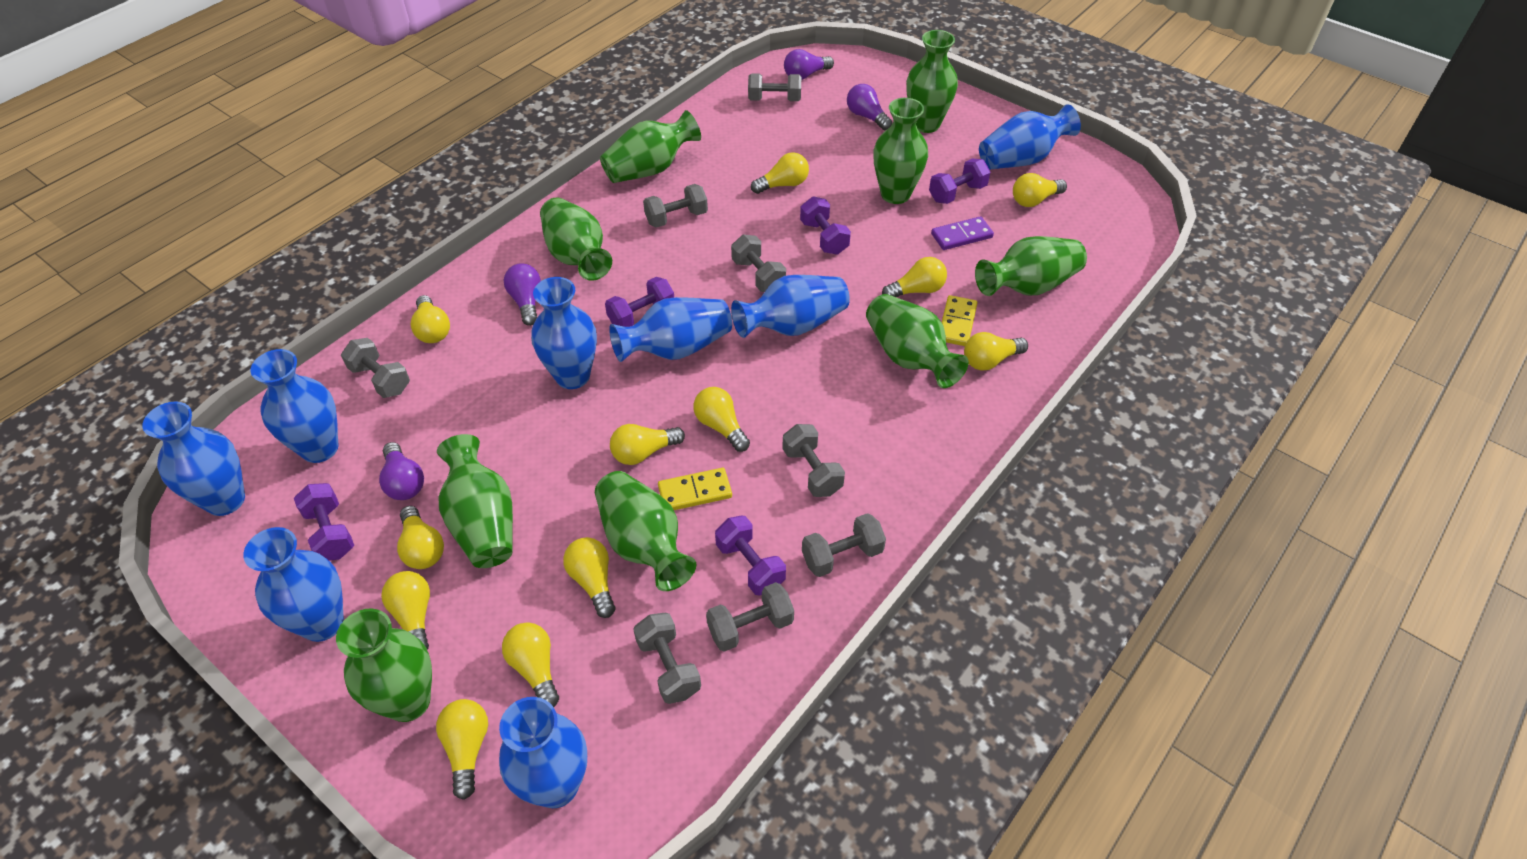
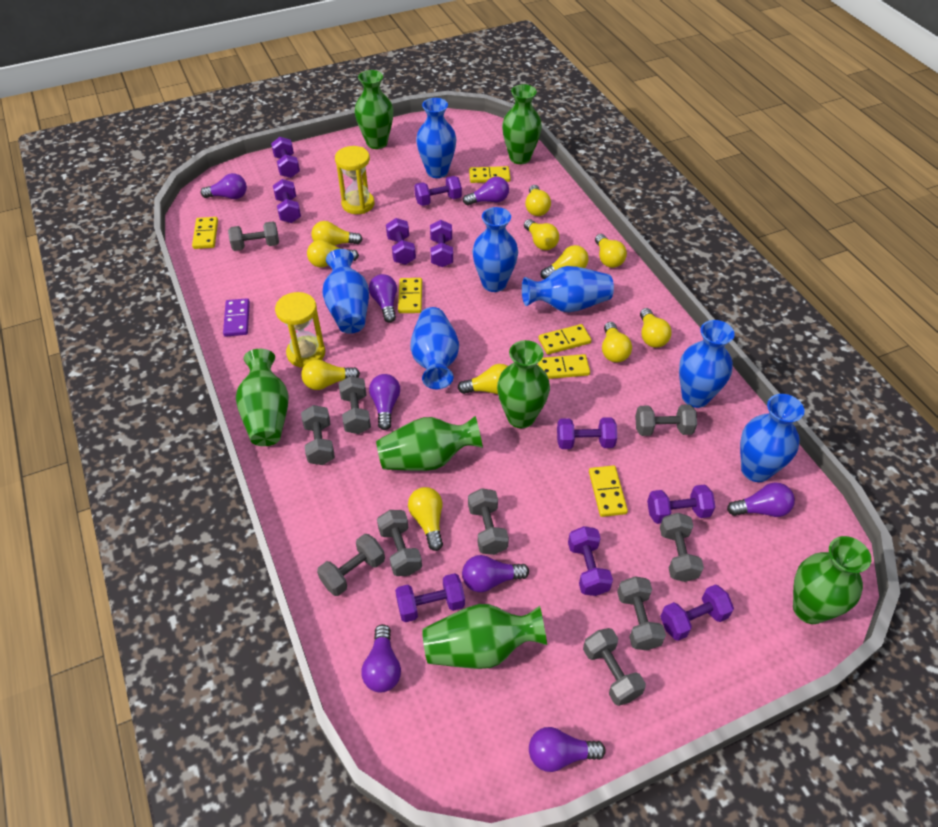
blue vase: 8 -> 7
green vase: 9 -> 7
grey dumbbell: 8 -> 10
purple dumbbell: 5 -> 10
purple light bulb: 4 -> 8
yellow domino: 2 -> 6
yellow hourglass: 0 -> 2
yellow light bulb: 12 -> 11

